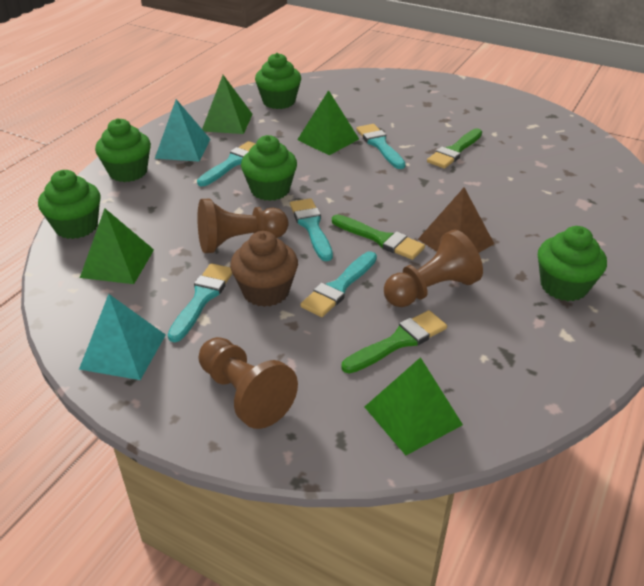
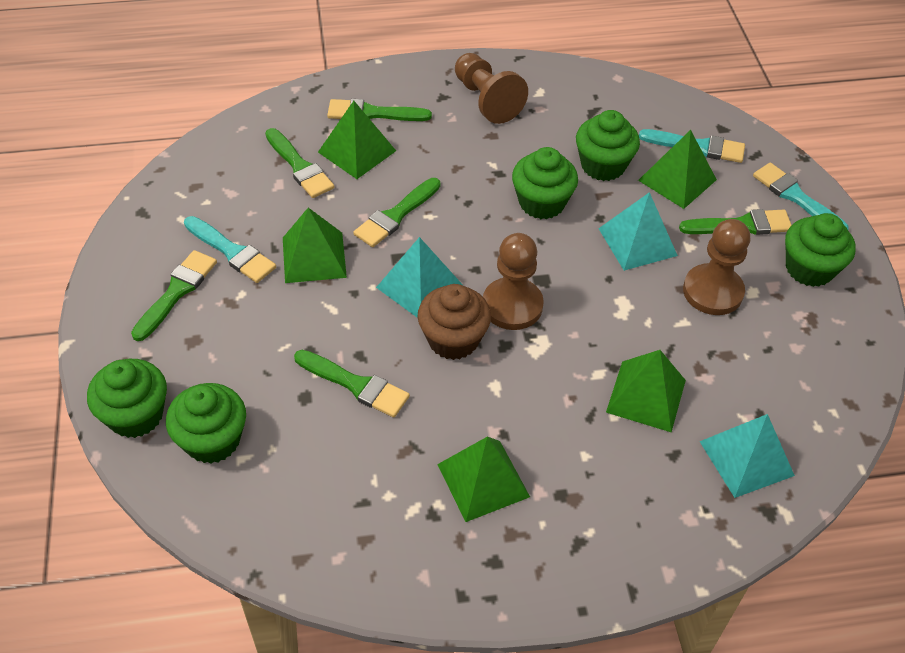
brown pyramid: 1 -> 0
green brush: 3 -> 6
green pyramid: 4 -> 5
turquoise brush: 5 -> 3
turquoise pyramid: 2 -> 3

